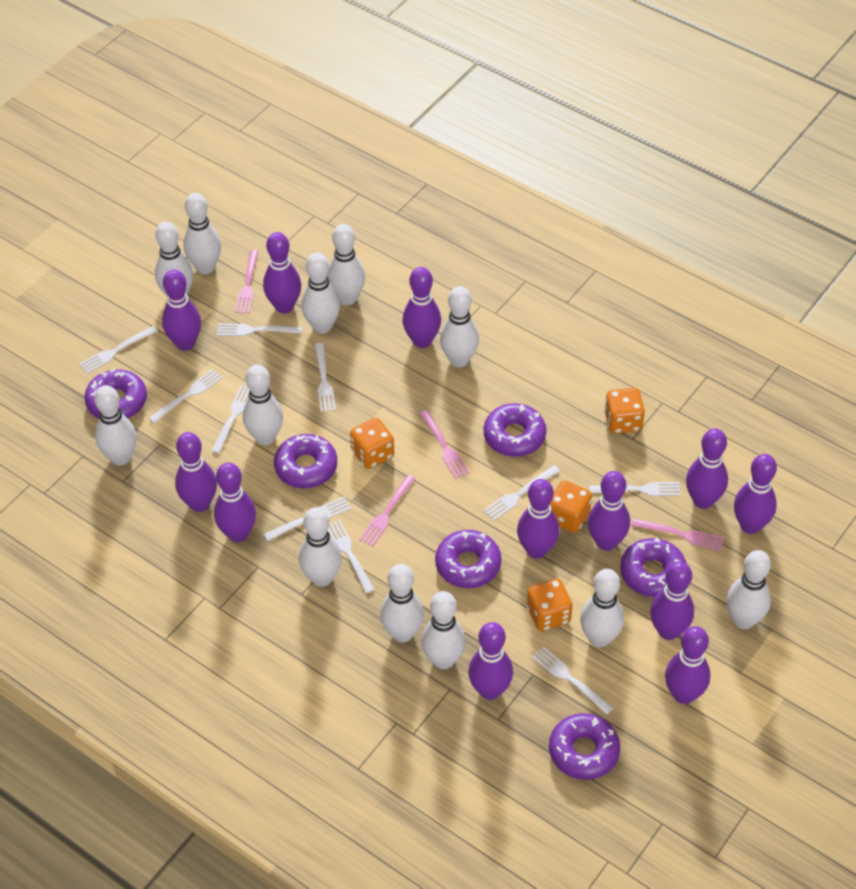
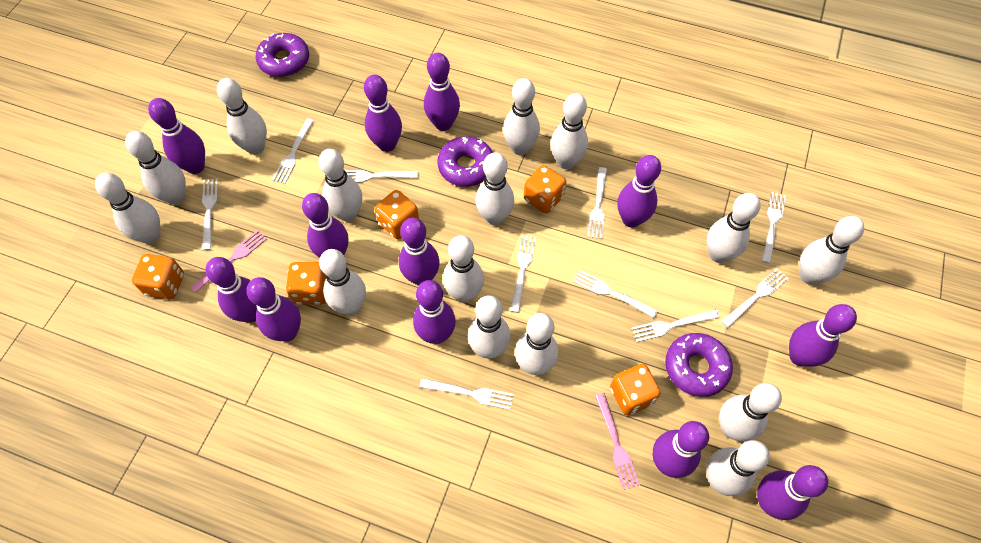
orange dice: 4 -> 5
pink fork: 4 -> 2
purple donut: 6 -> 3
white bowling pin: 12 -> 15

